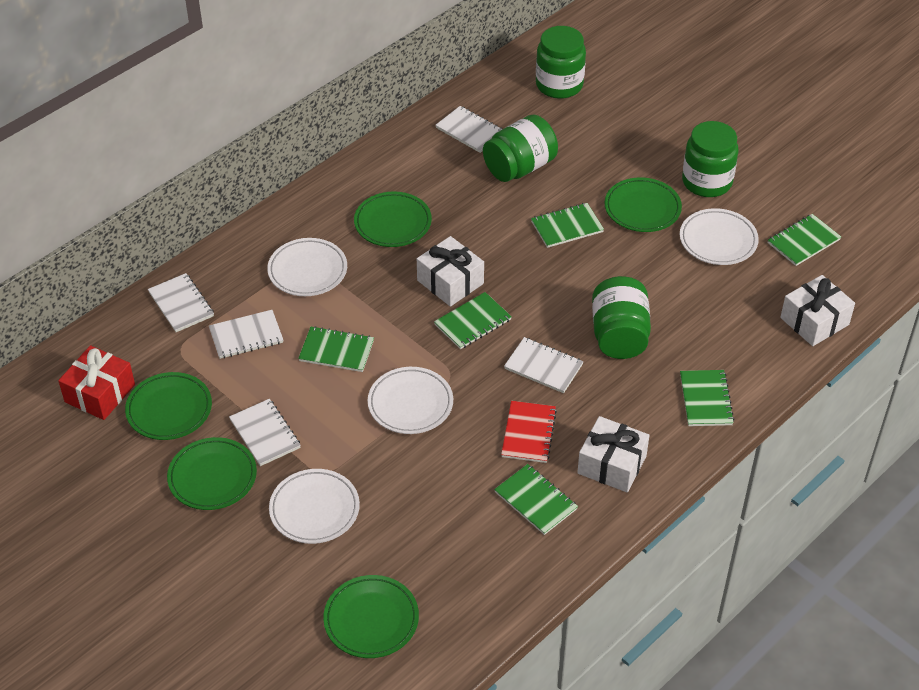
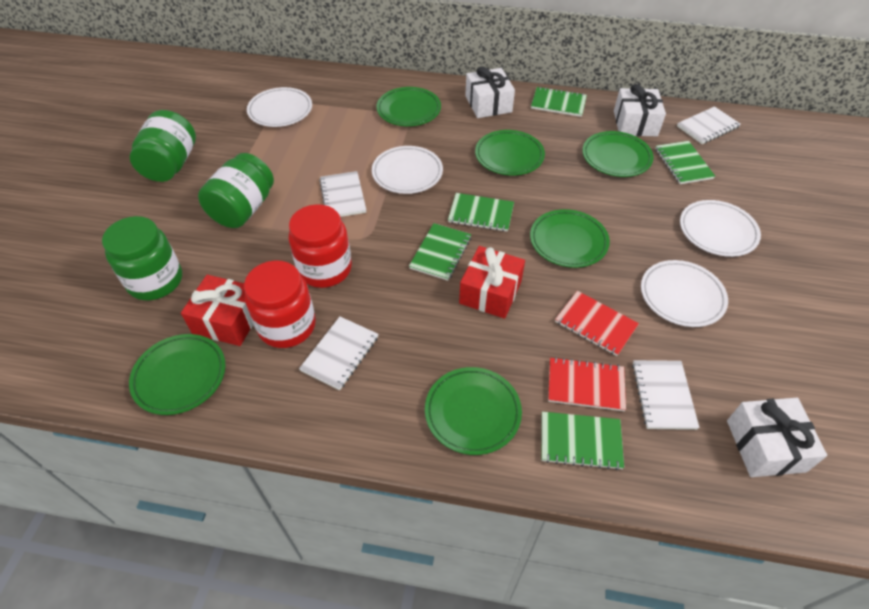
green jar: 4 -> 3
green notebook: 6 -> 5
green plate: 5 -> 6
red gift: 1 -> 2
red jar: 0 -> 2
red notebook: 1 -> 2
white notebook: 5 -> 4

